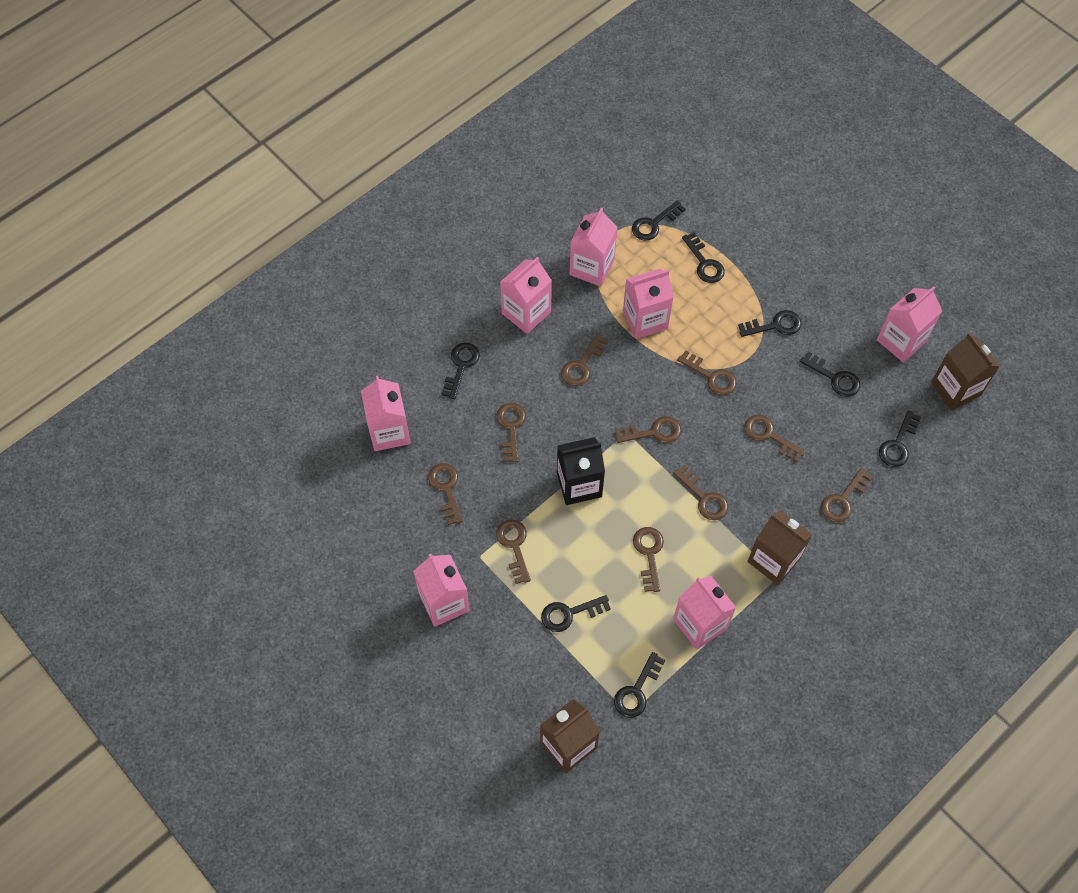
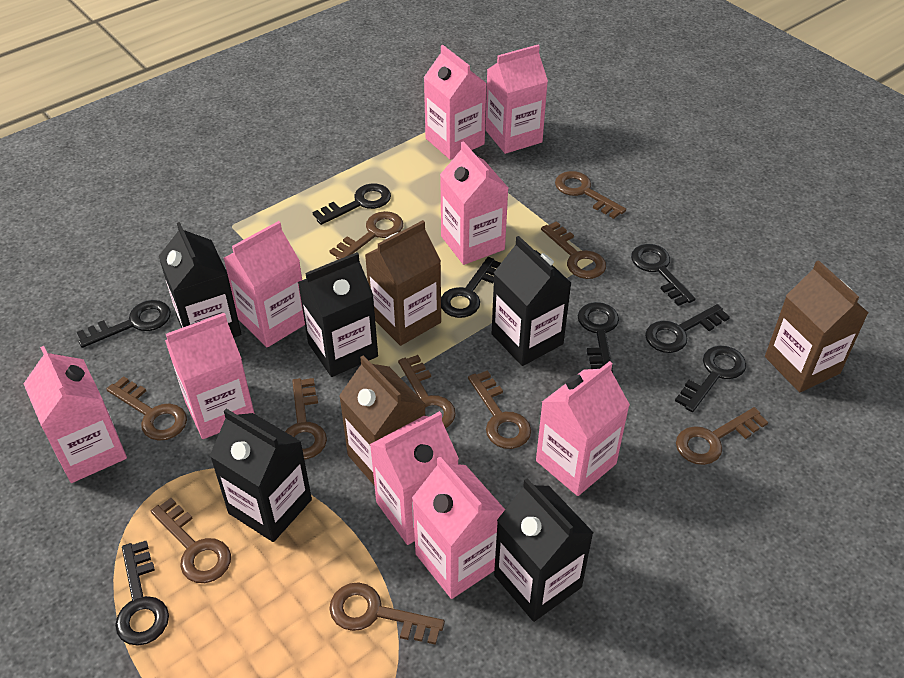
black carton: 1 -> 5
pink carton: 7 -> 9

